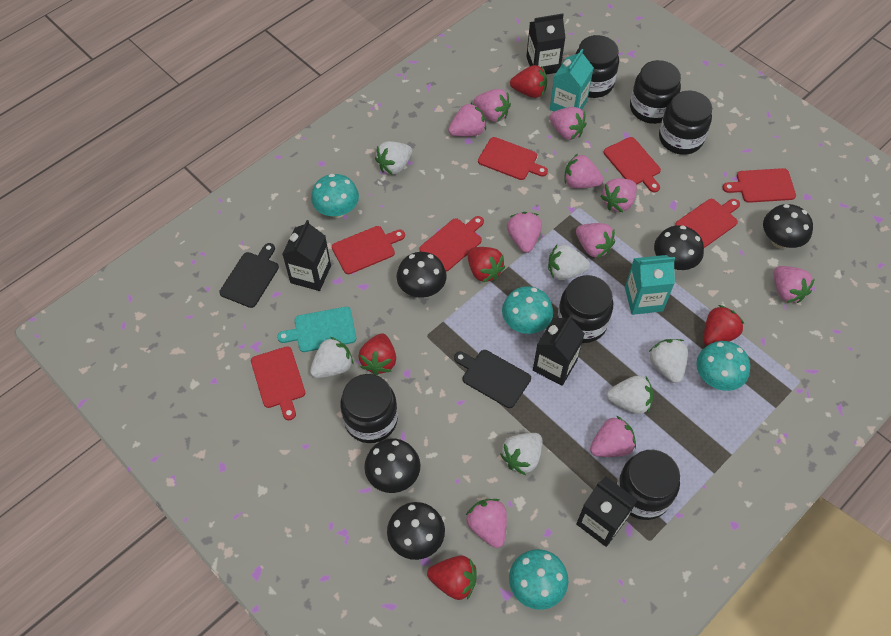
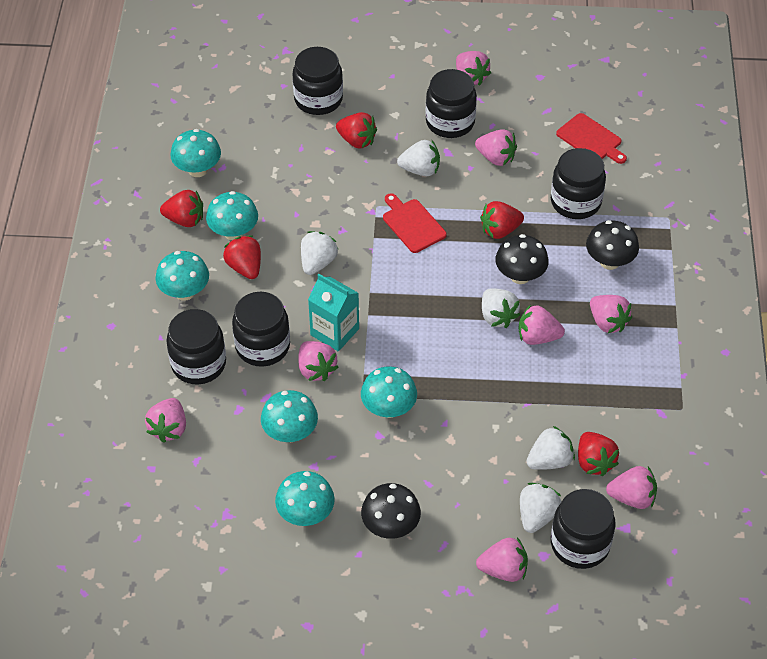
black carton: 4 -> 0
black cutting board: 2 -> 0
black mushroom: 5 -> 3
pink strawberry: 10 -> 8
red cutting board: 7 -> 2
turquoise carton: 2 -> 1
turquoise cutting board: 1 -> 0
turquoise mushroom: 4 -> 6
white strawberry: 6 -> 5

